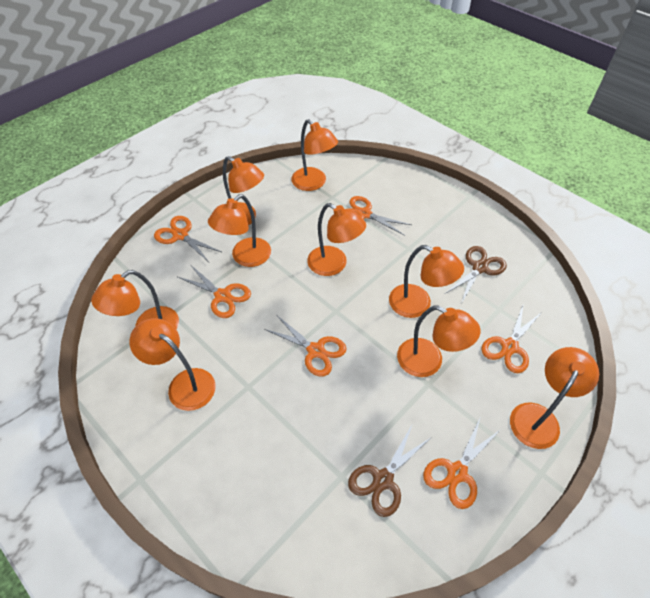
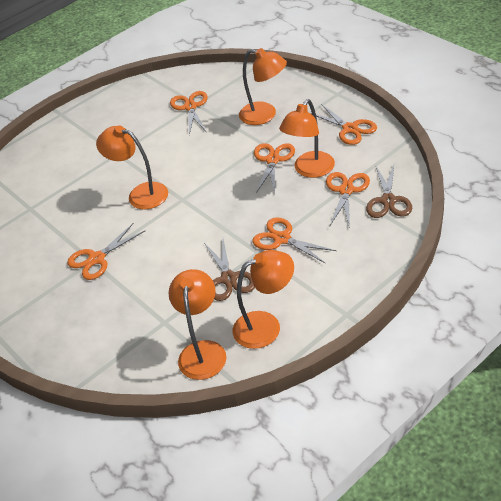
orange lamp: 9 -> 5

